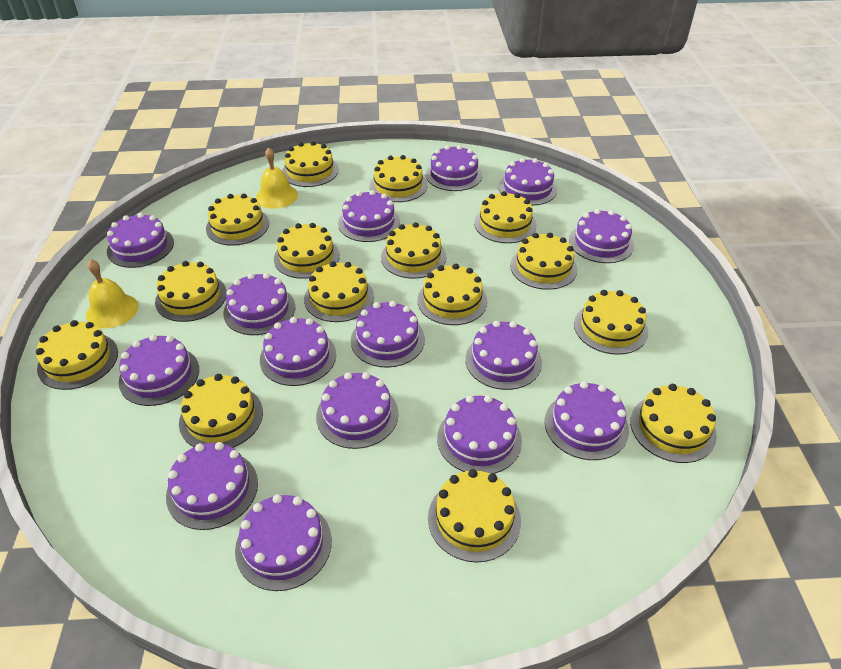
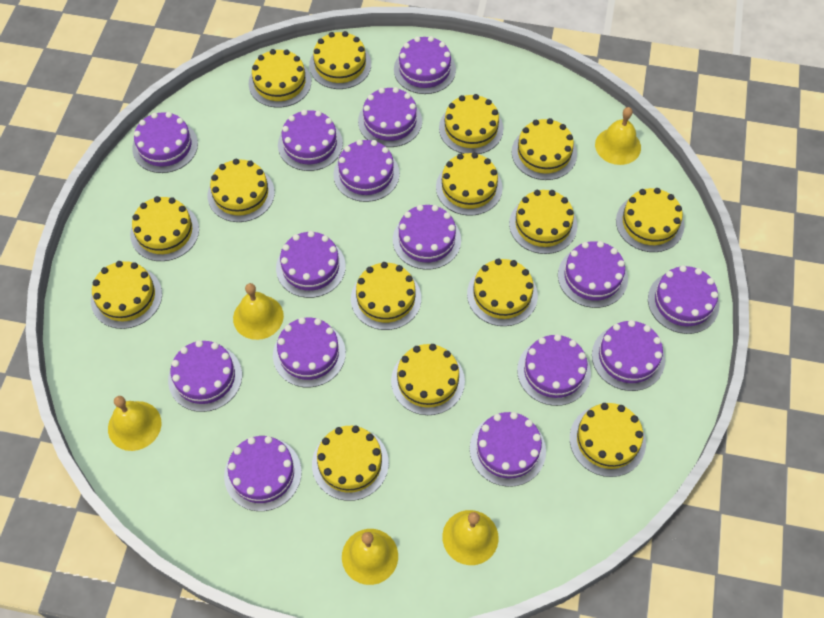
yellow bell: 2 -> 5

